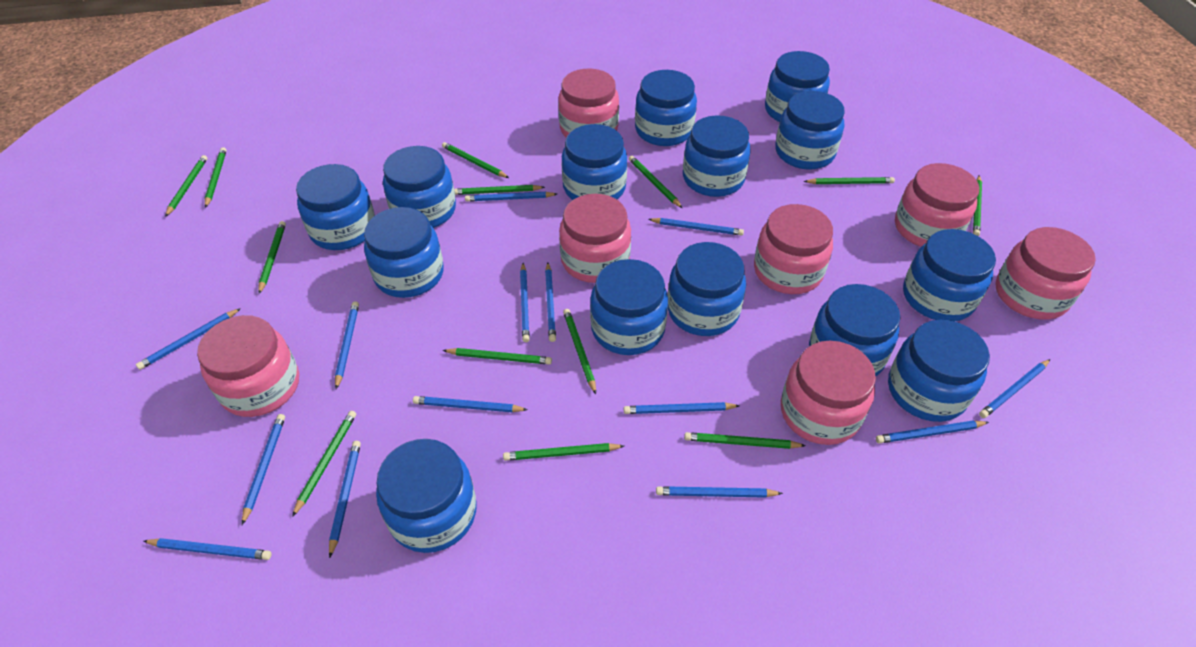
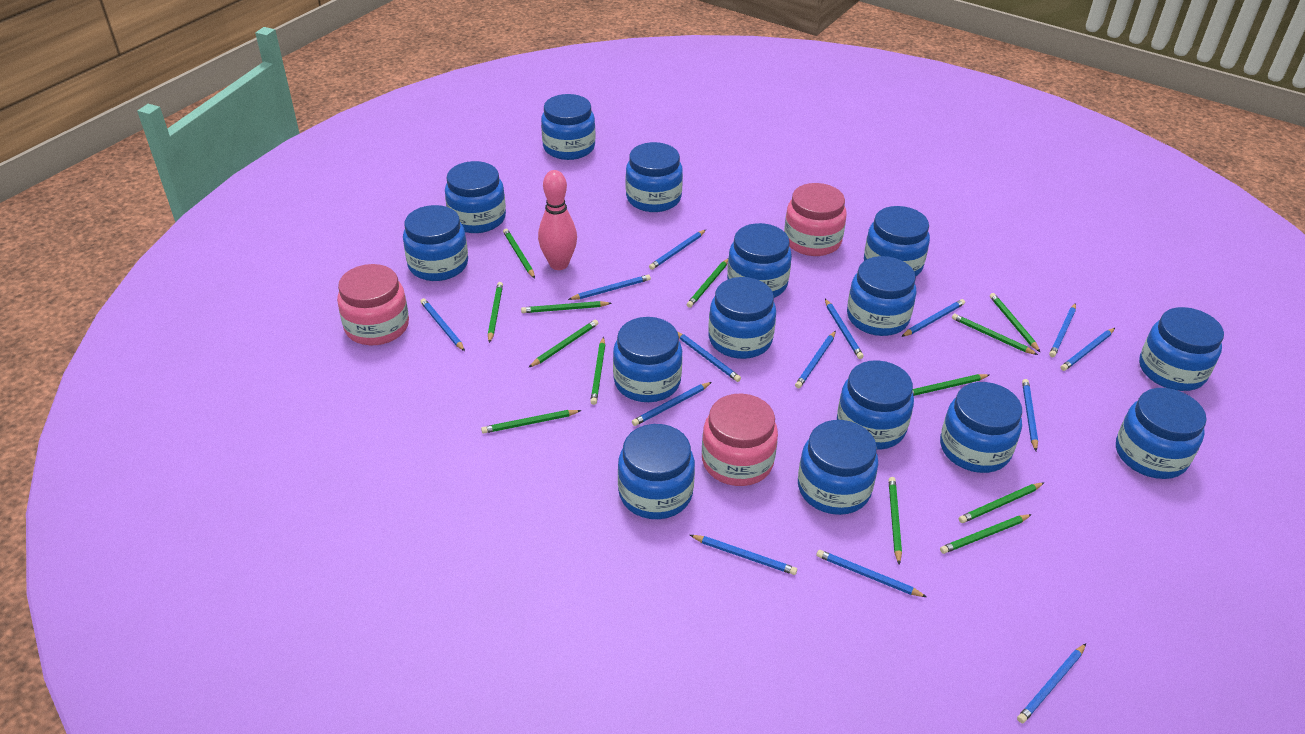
blue jar: 14 -> 15
pink bowling pin: 0 -> 1
pink jar: 7 -> 3

